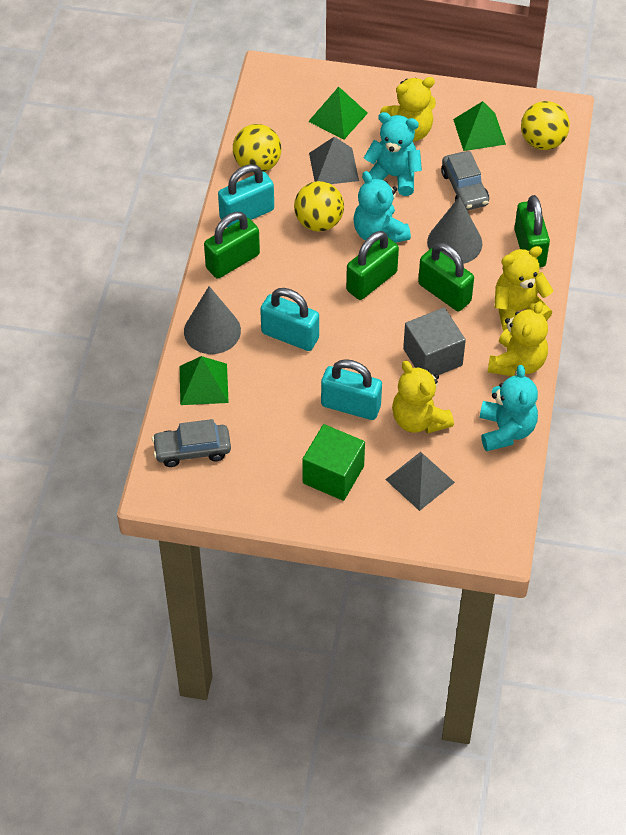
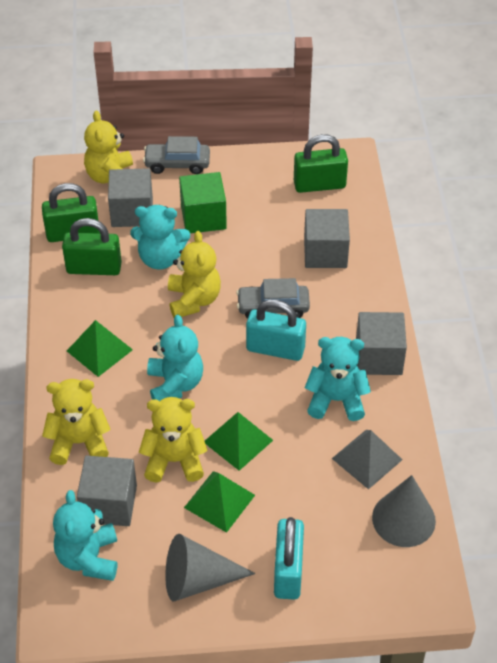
green padlock: 4 -> 3
grey cube: 1 -> 4
grey pyramid: 2 -> 1
turquoise padlock: 3 -> 2
turquoise teddy bear: 3 -> 4
yellow ball: 3 -> 0

